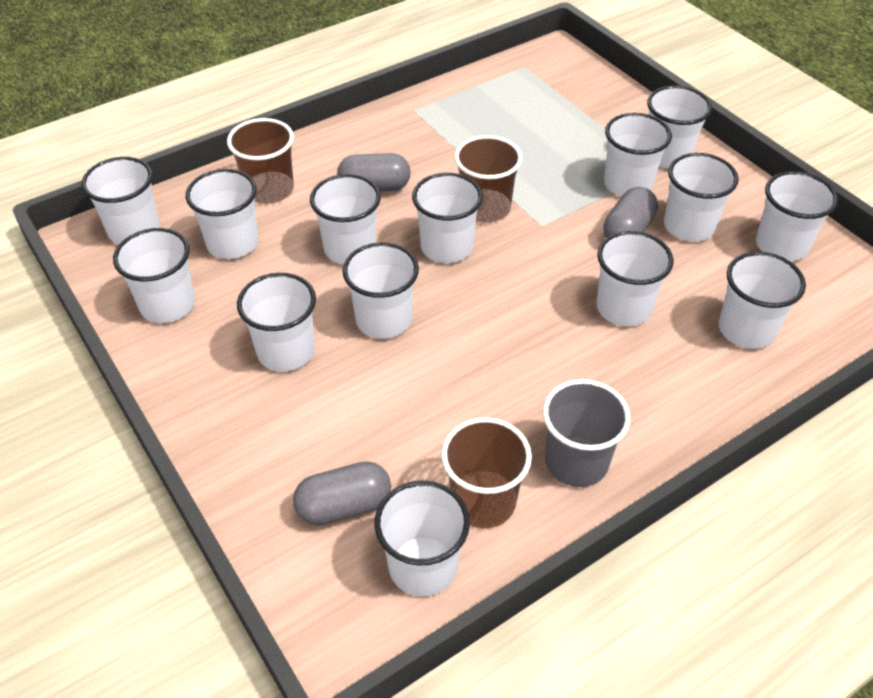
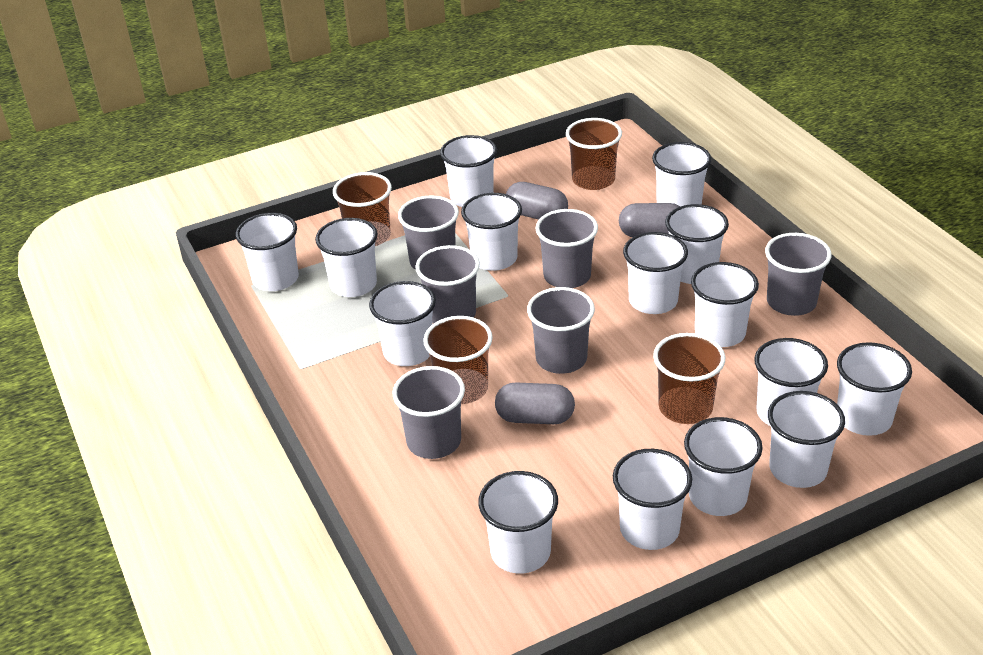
brown cup: 3 -> 4
grey cup: 1 -> 6
white cup: 14 -> 15

